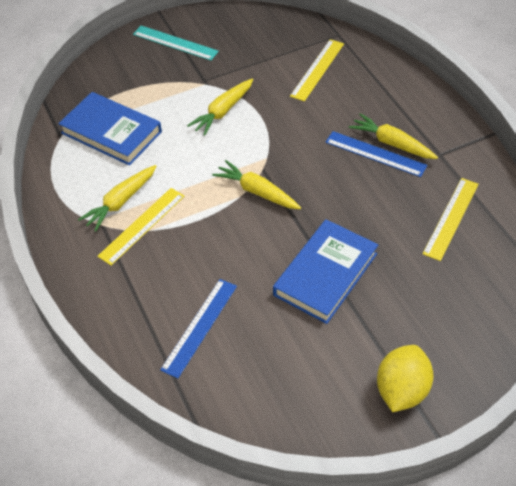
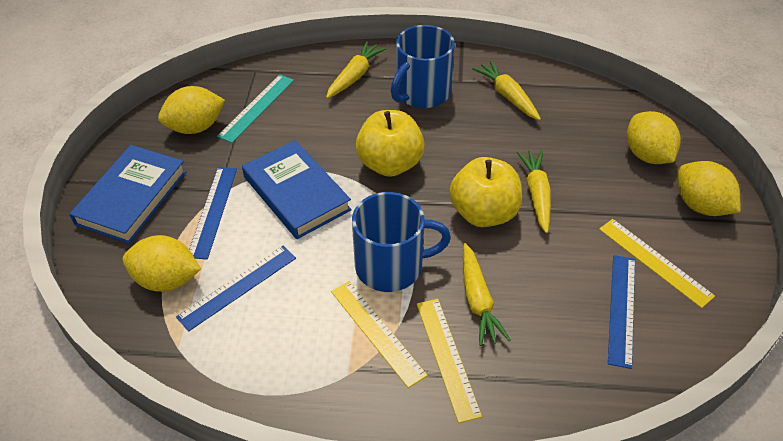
blue mug: 0 -> 2
blue ruler: 2 -> 3
yellow apple: 0 -> 2
yellow lemon: 1 -> 4

